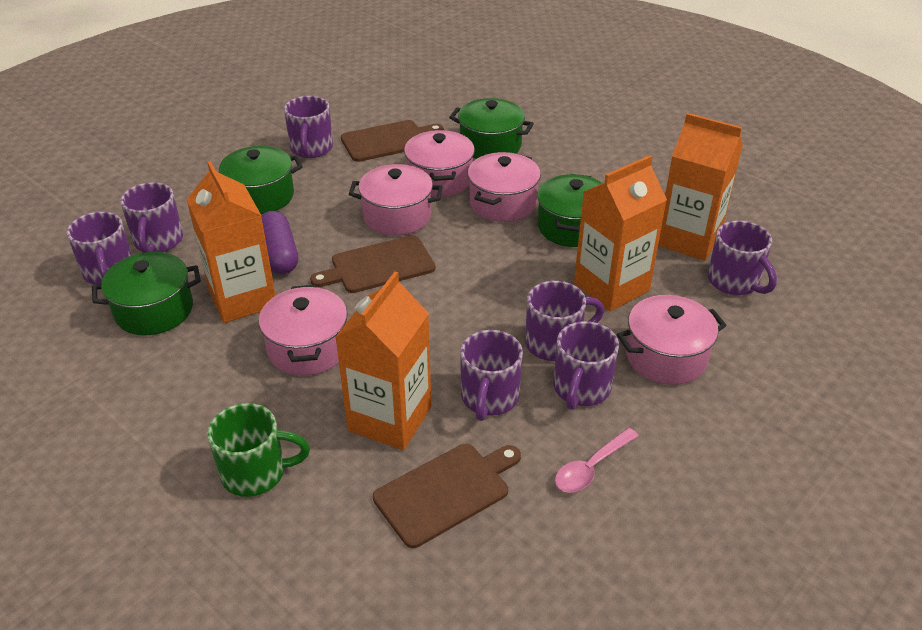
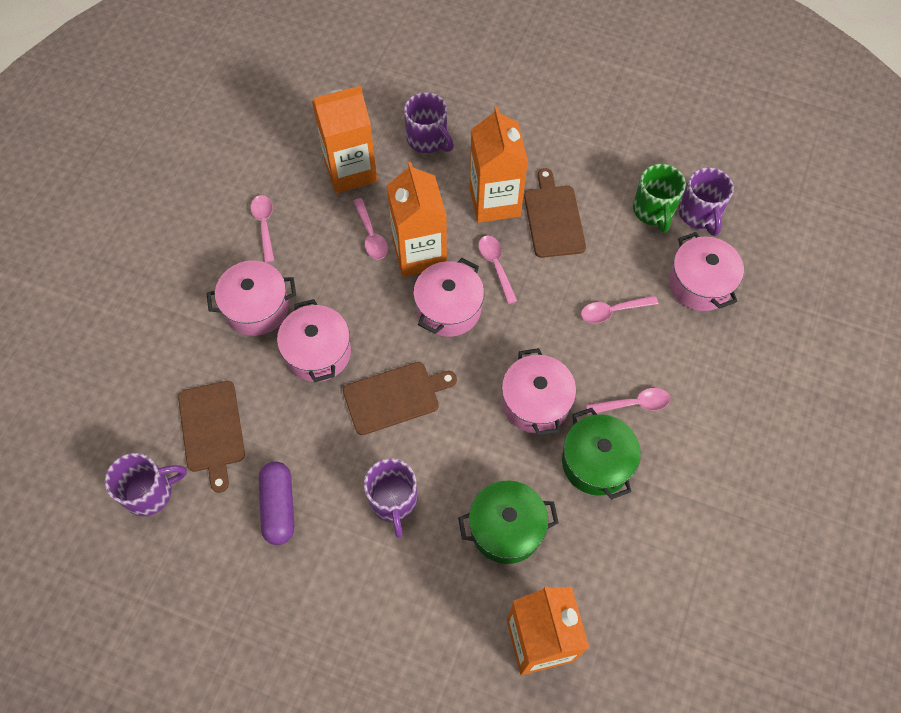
green pot: 4 -> 2
pink spoon: 1 -> 5
purple mug: 7 -> 4

